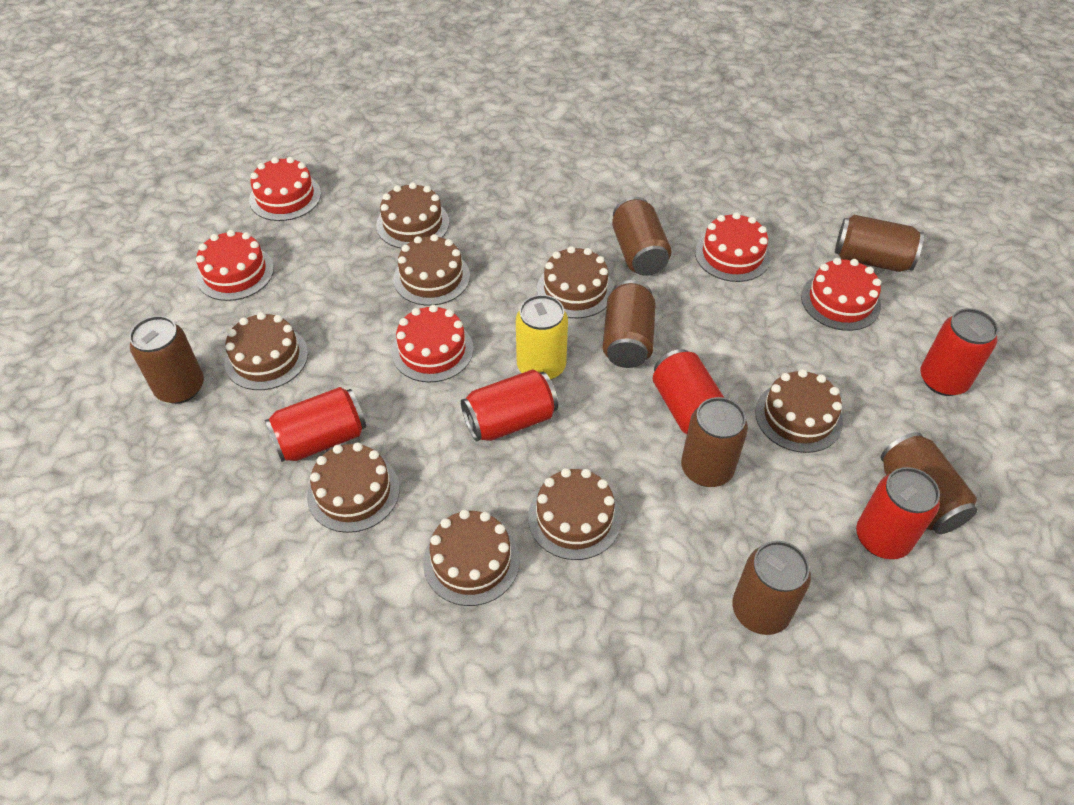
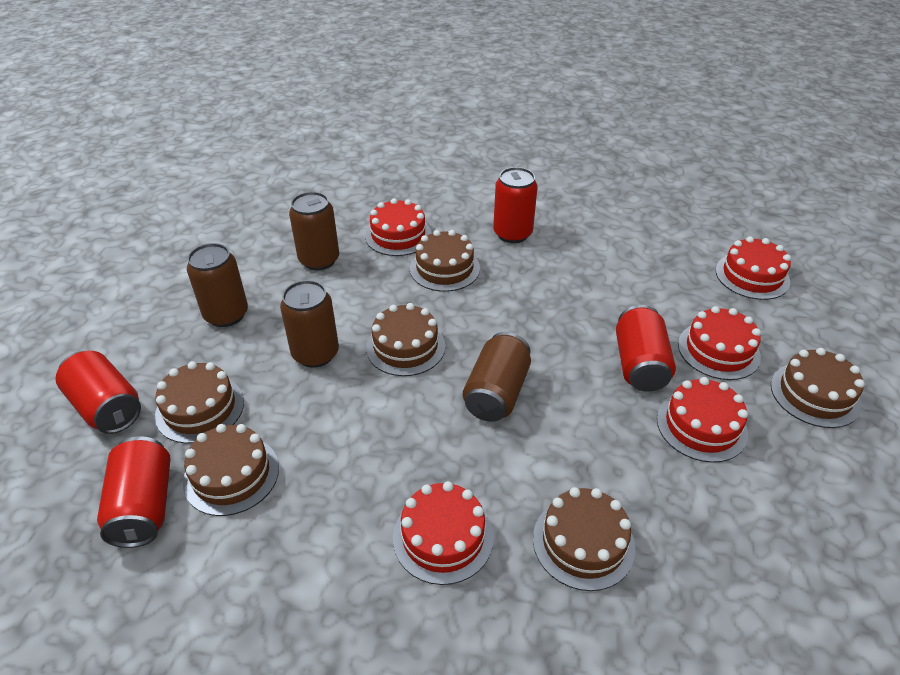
brown cake: 8 -> 6
brown can: 7 -> 4
red can: 5 -> 4
yellow can: 1 -> 0

